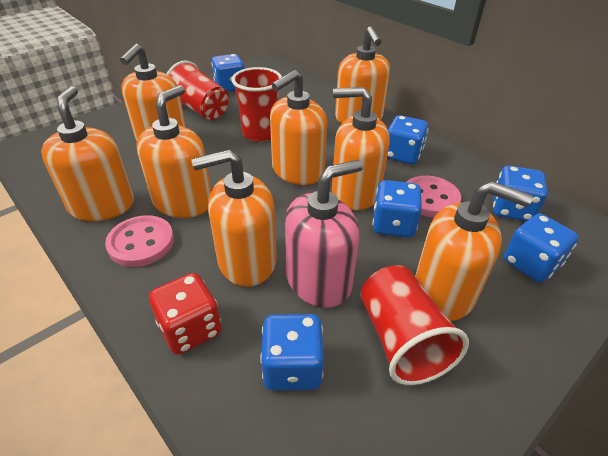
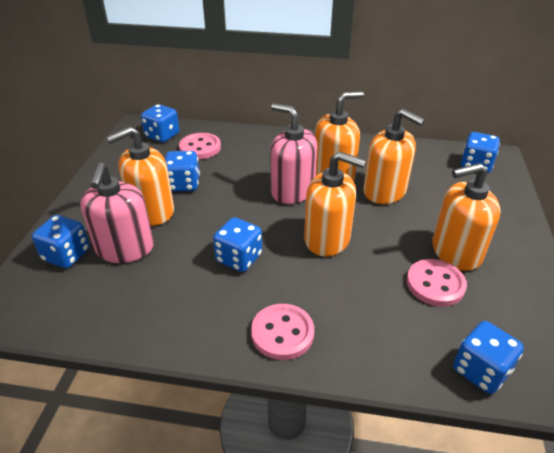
orange soap dispenser: 8 -> 5
pink button: 2 -> 3
pink soap dispenser: 1 -> 2
red cup: 3 -> 0
red dice: 1 -> 0

